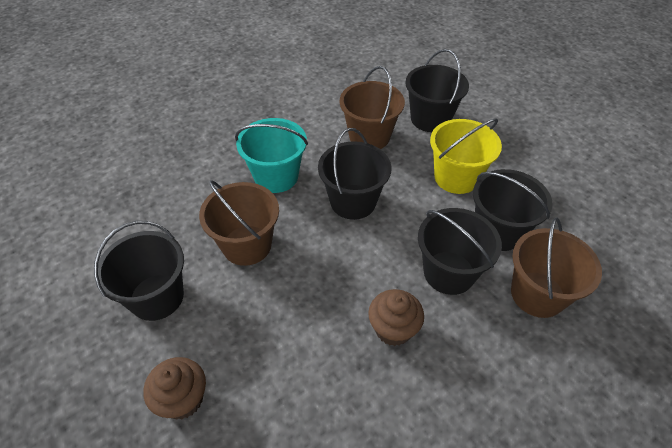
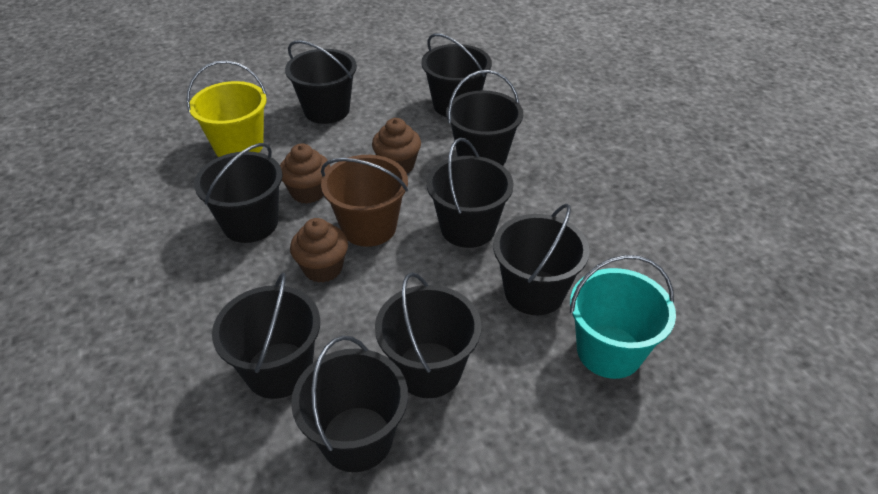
black bucket: 5 -> 9
brown bucket: 3 -> 1
brown cupcake: 2 -> 3

